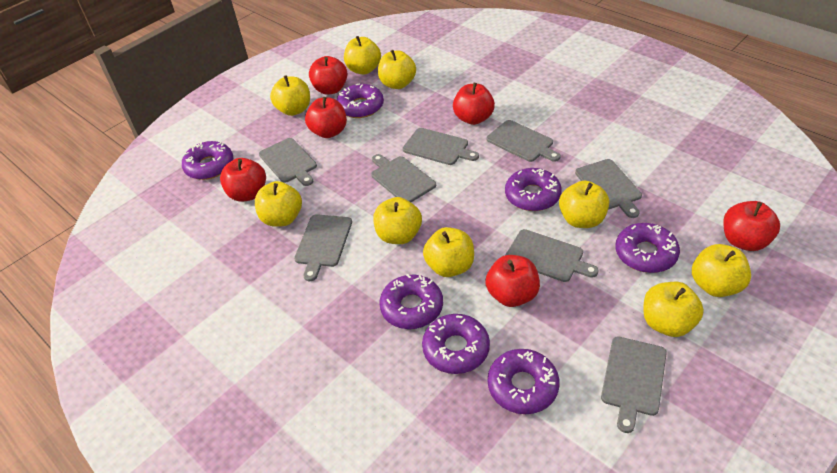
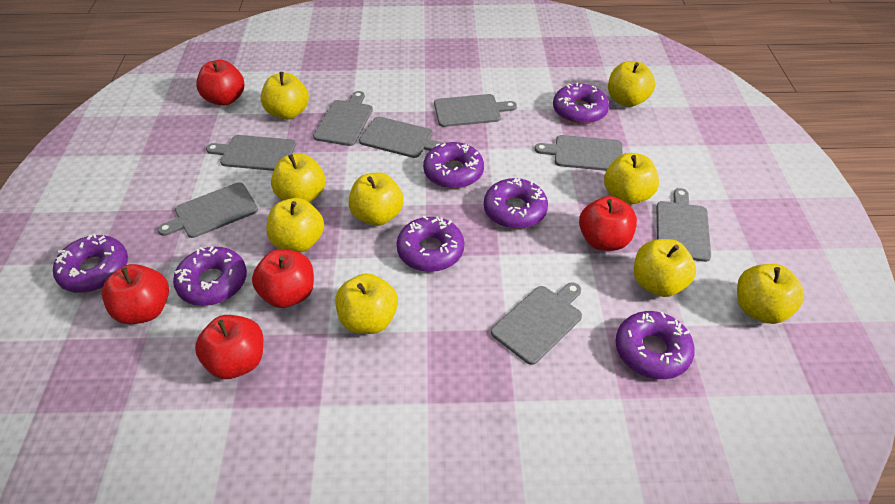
red apple: 6 -> 5

